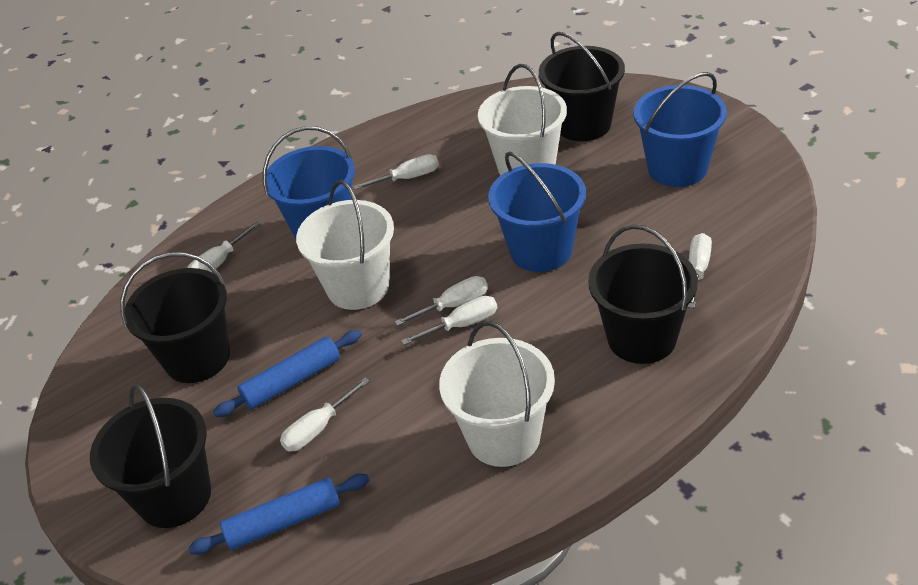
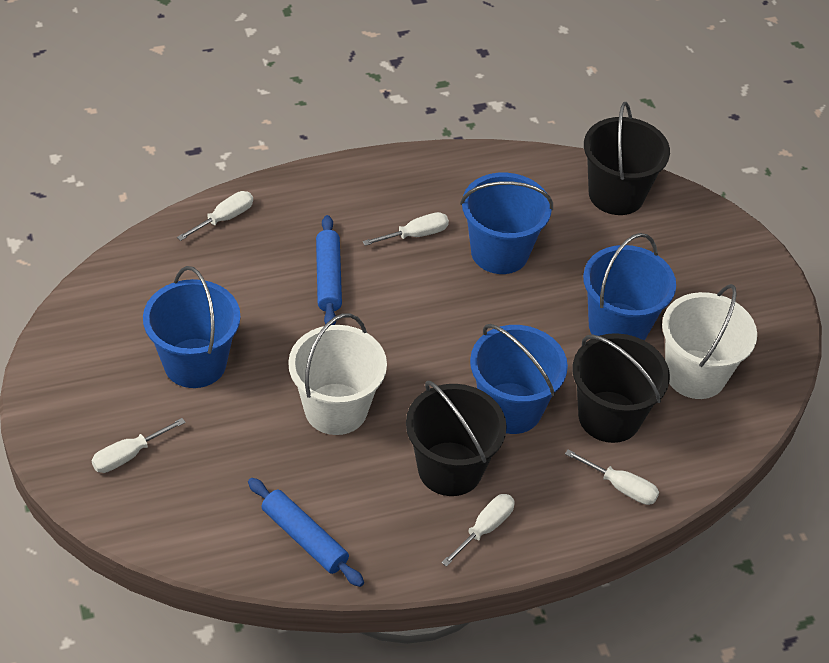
black bucket: 4 -> 3
blue bucket: 3 -> 4
white bucket: 3 -> 2
white screwdriver: 6 -> 5

